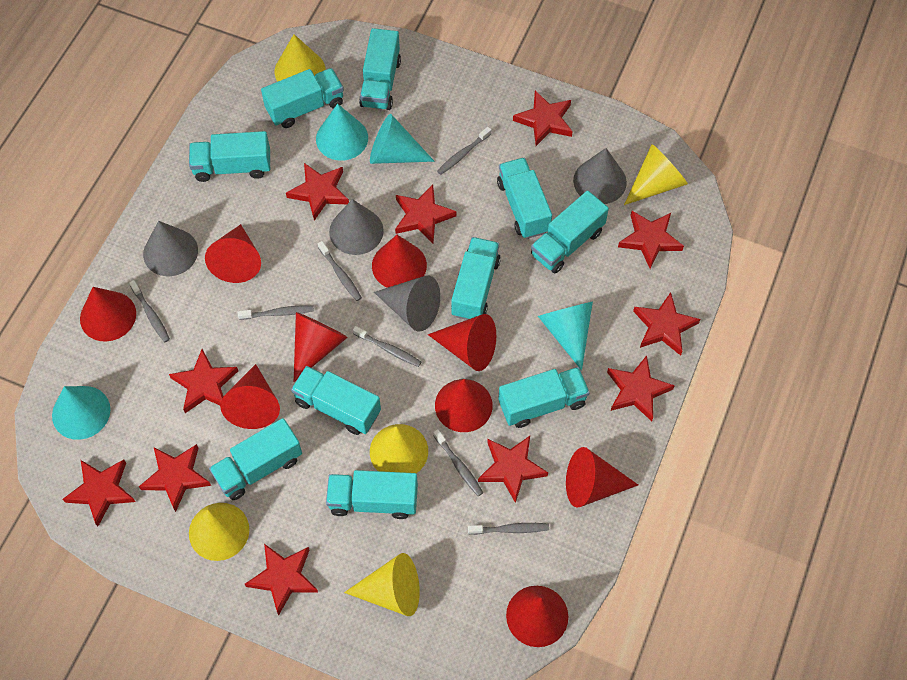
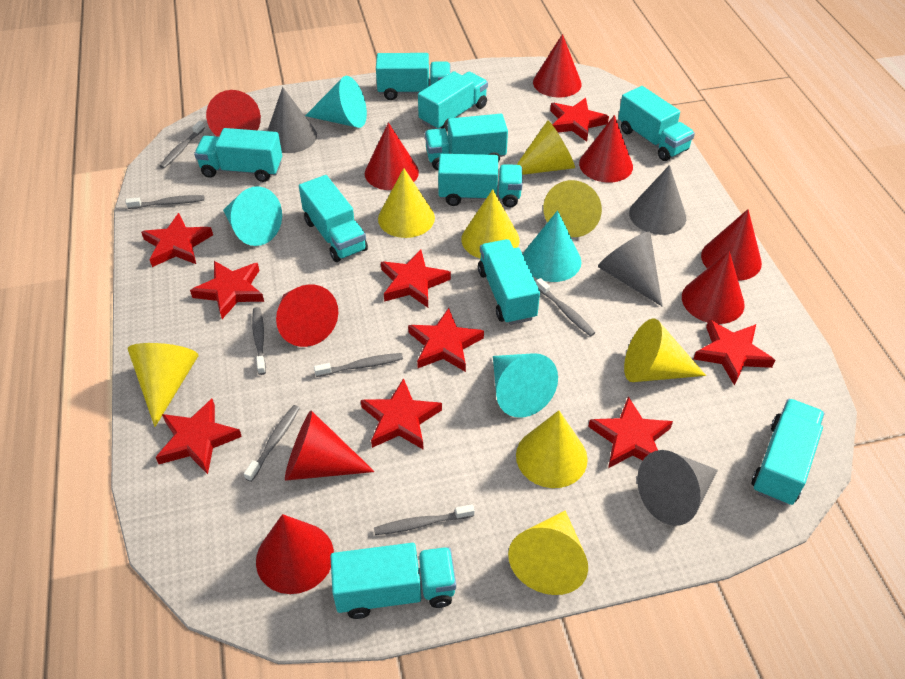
red star: 11 -> 9
yellow cone: 5 -> 8

